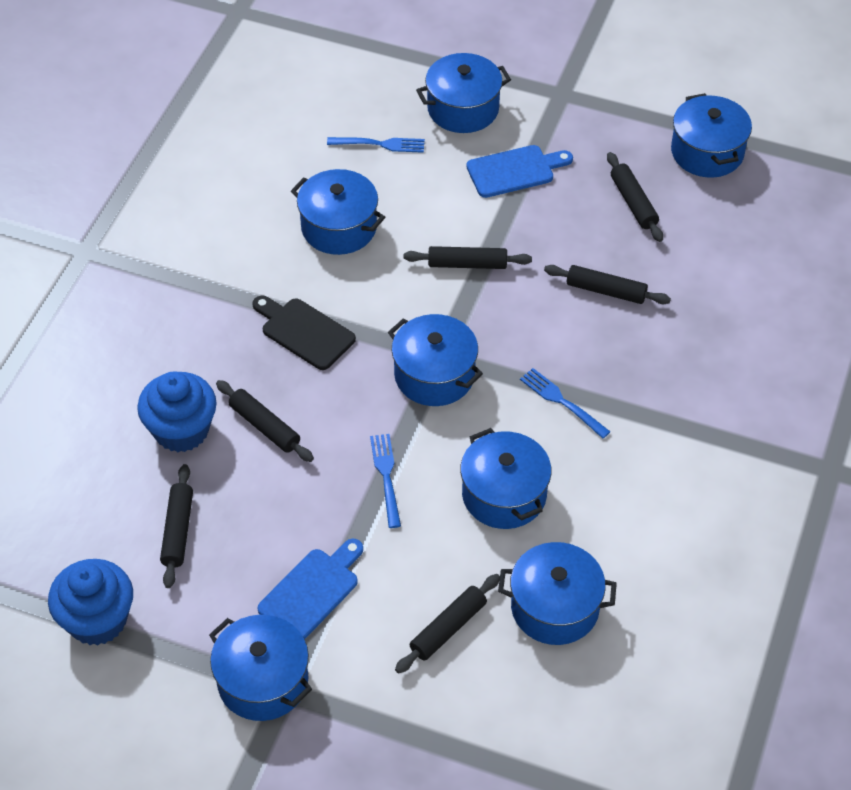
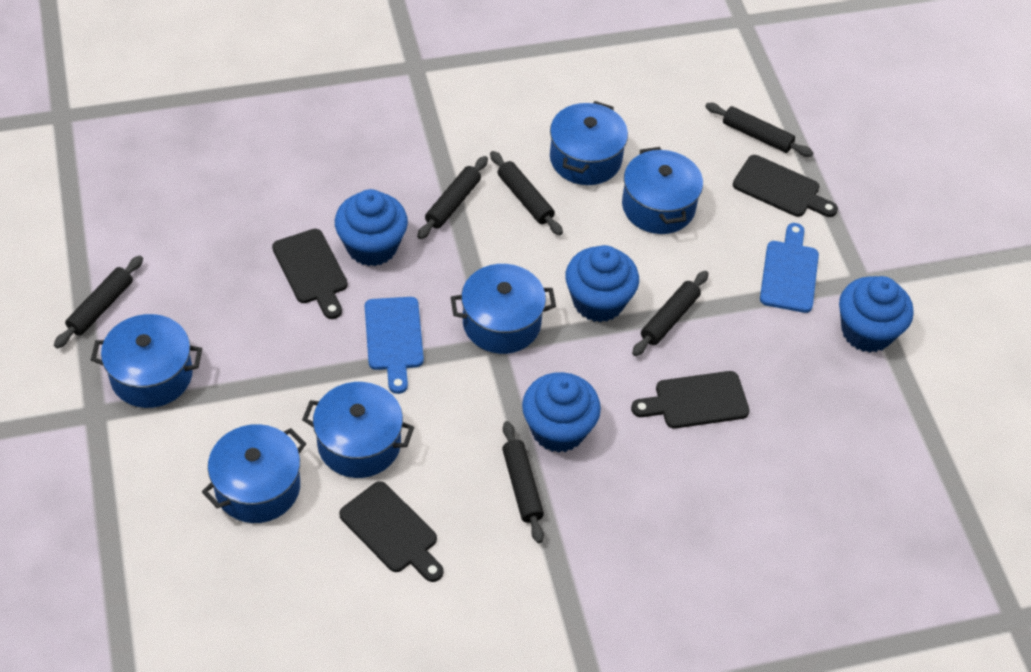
black cutting board: 1 -> 4
blue cupcake: 2 -> 4
blue fork: 3 -> 0
blue pot: 7 -> 6

